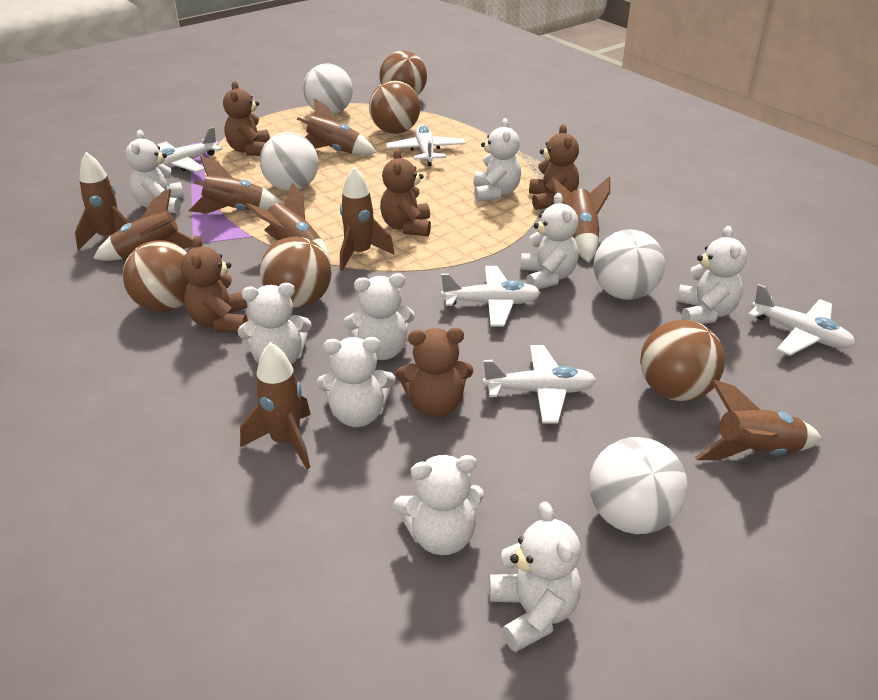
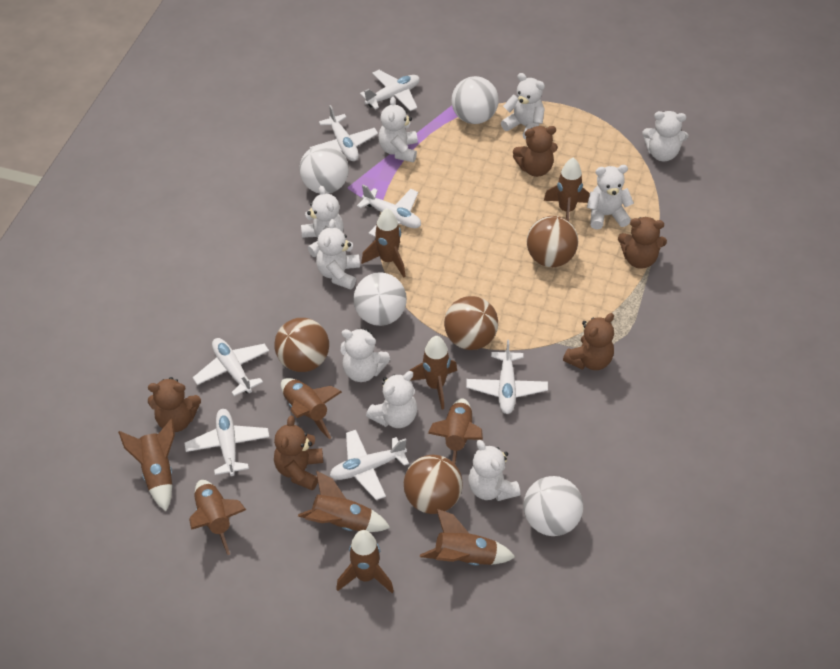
brown ball: 5 -> 4
brown rocket: 9 -> 10
white plane: 5 -> 7

